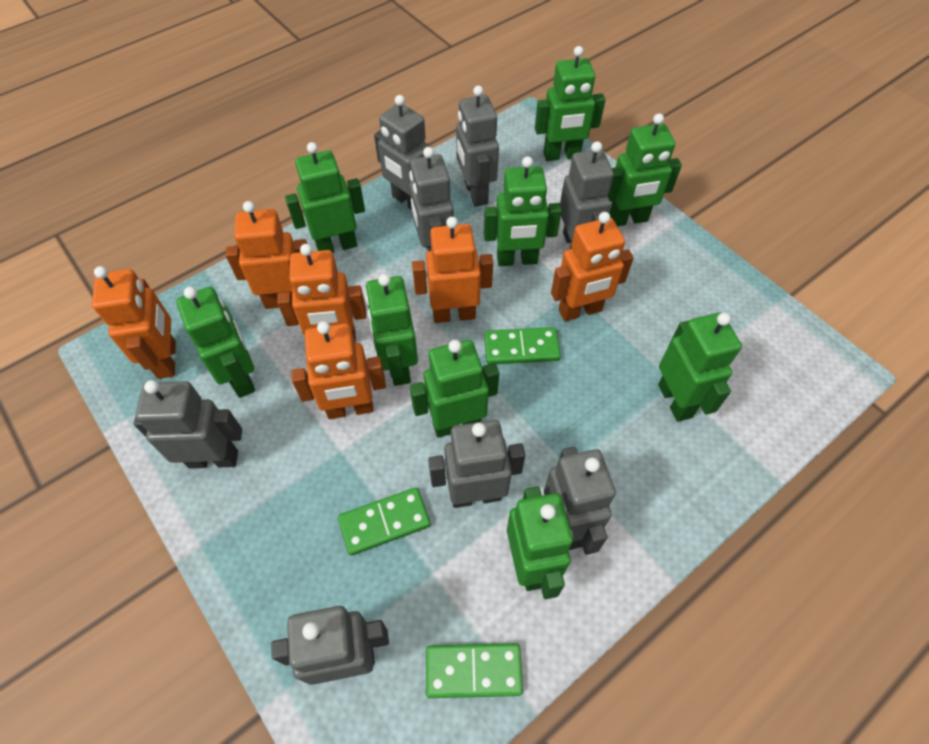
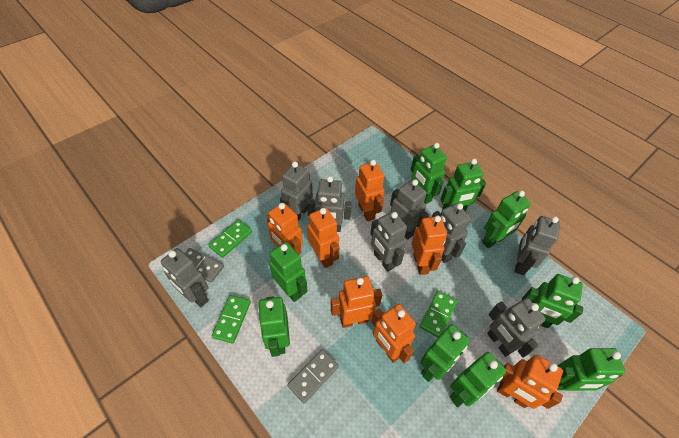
grey domino: 0 -> 2
orange robot: 6 -> 7

